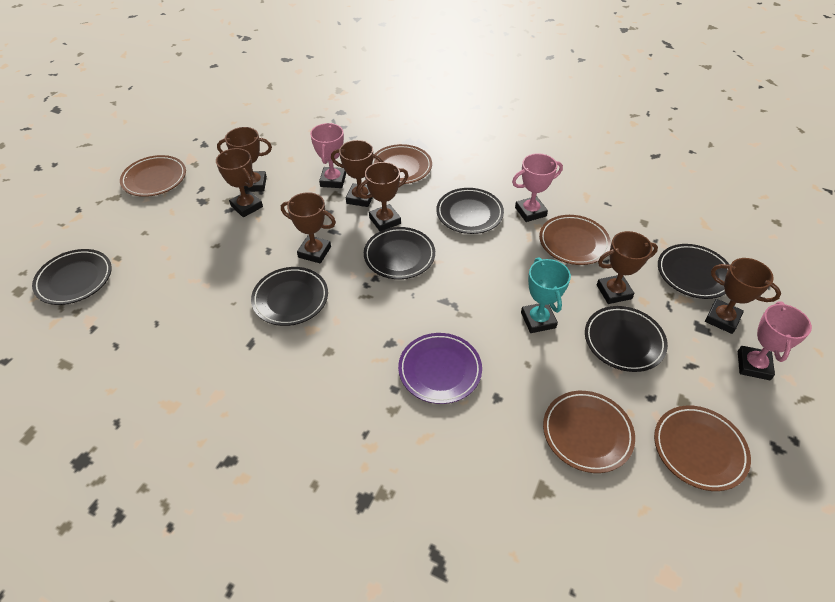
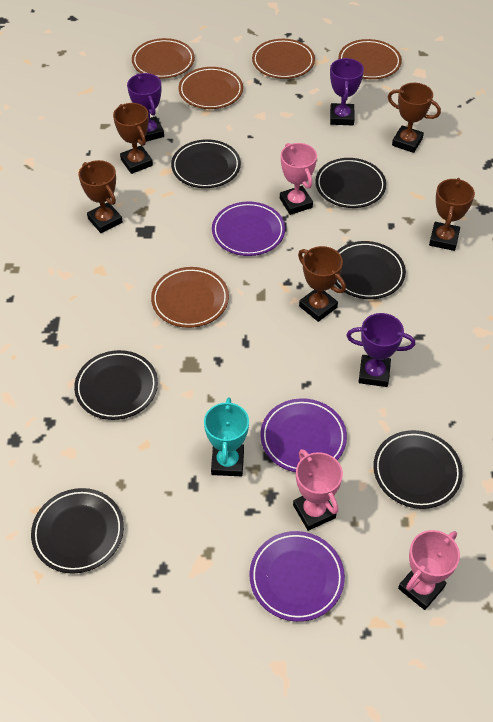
brown trophy: 7 -> 5
purple plate: 1 -> 3
purple trophy: 0 -> 3

